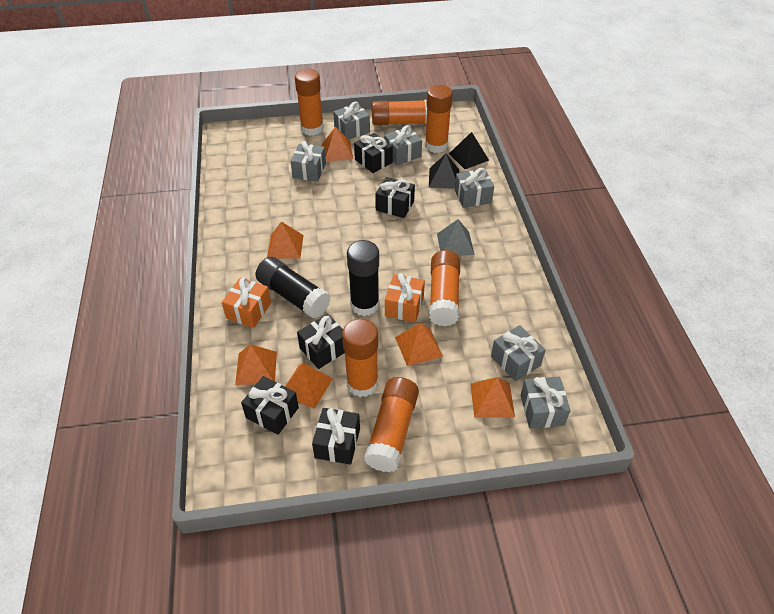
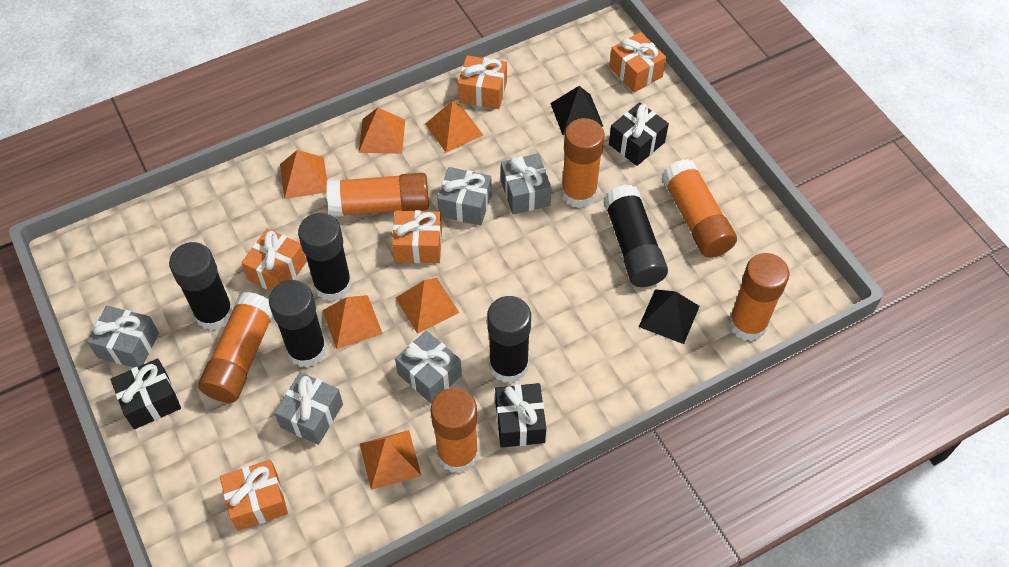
black gift: 5 -> 3
black glue stick: 2 -> 5
grey gift: 6 -> 5
grey pyramid: 1 -> 0
orange gift: 2 -> 5

